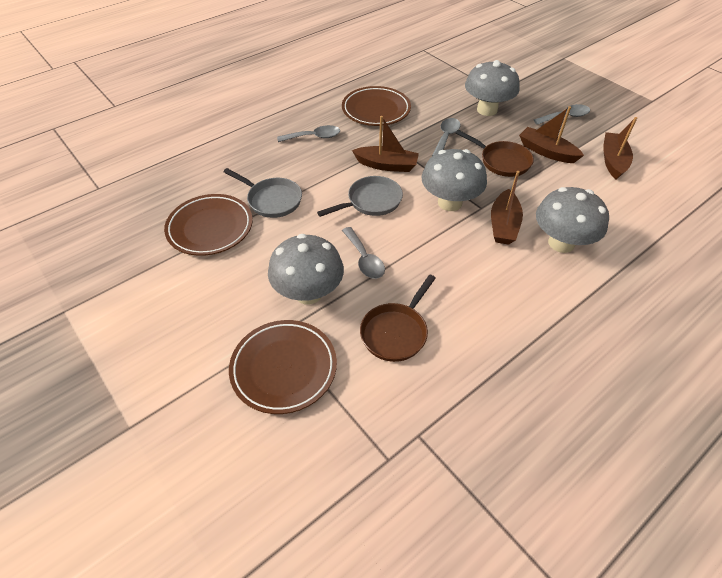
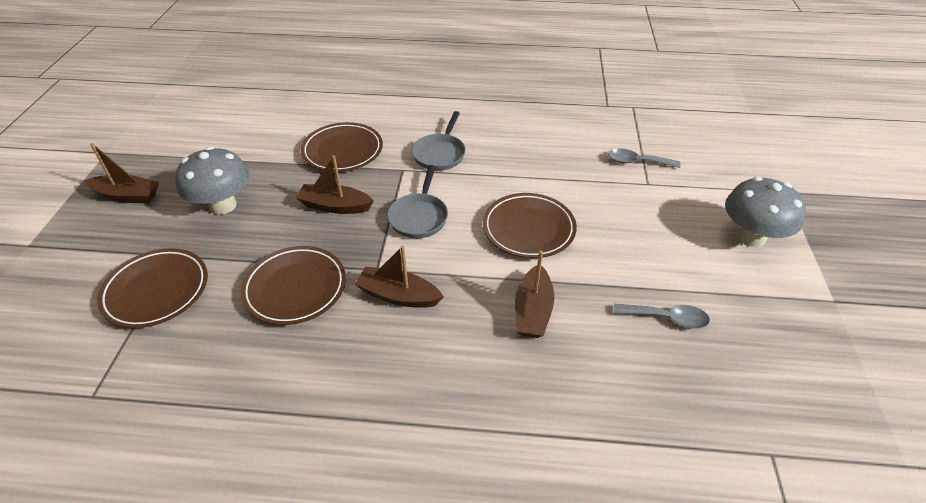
brown pan: 2 -> 0
brown plate: 3 -> 4
grey mushroom: 4 -> 2
grey spoon: 4 -> 2

